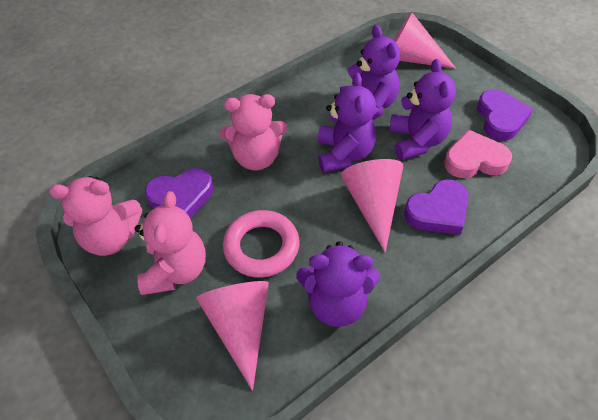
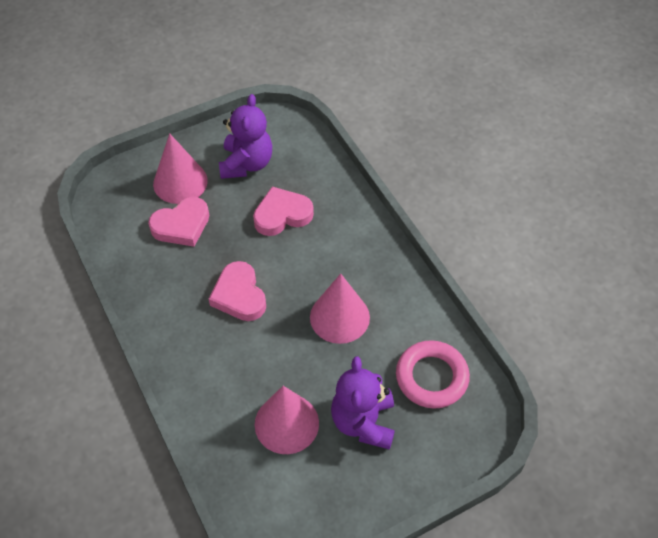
pink heart: 1 -> 3
pink teddy bear: 3 -> 0
purple heart: 3 -> 0
purple teddy bear: 4 -> 2

